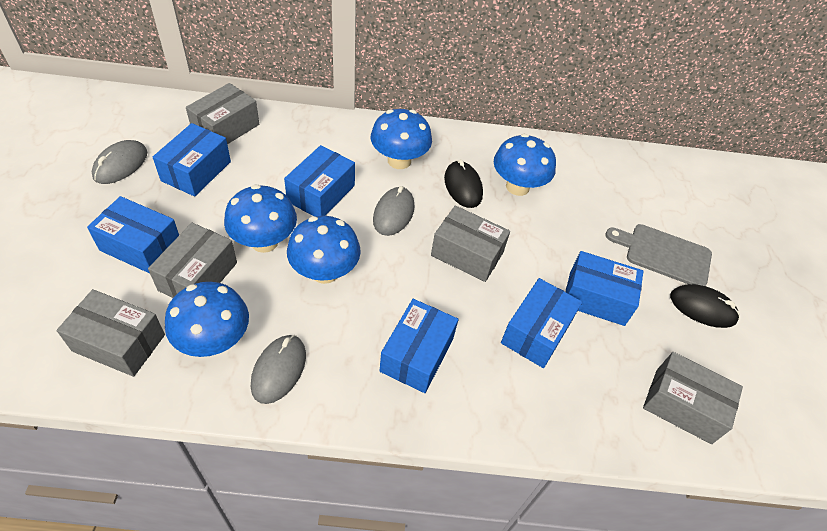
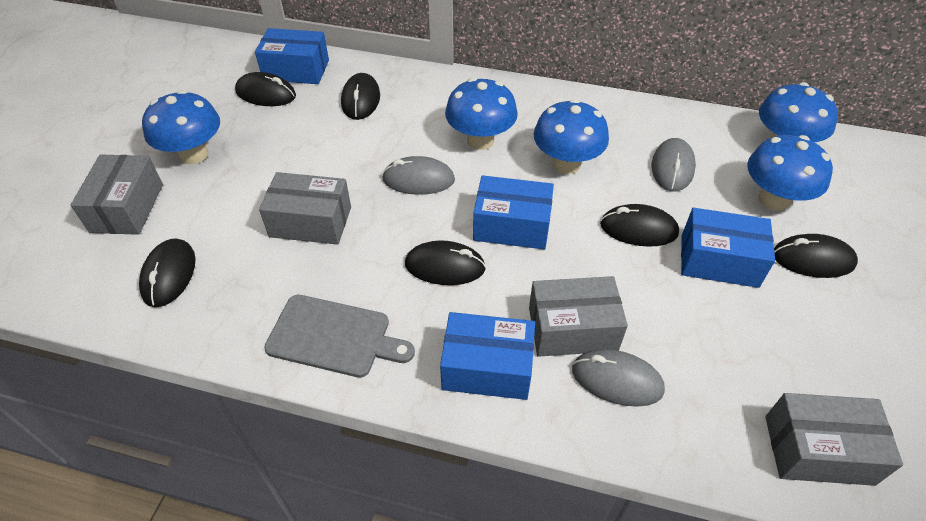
black mouse: 2 -> 6
blue box: 6 -> 4
grey box: 5 -> 4

